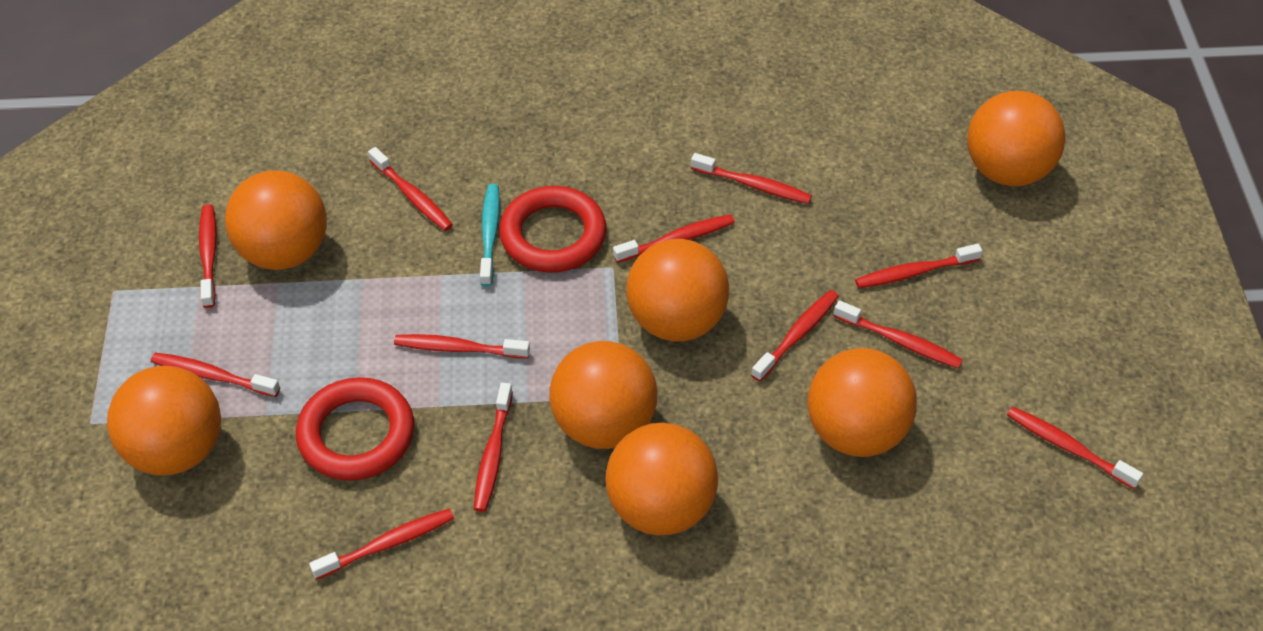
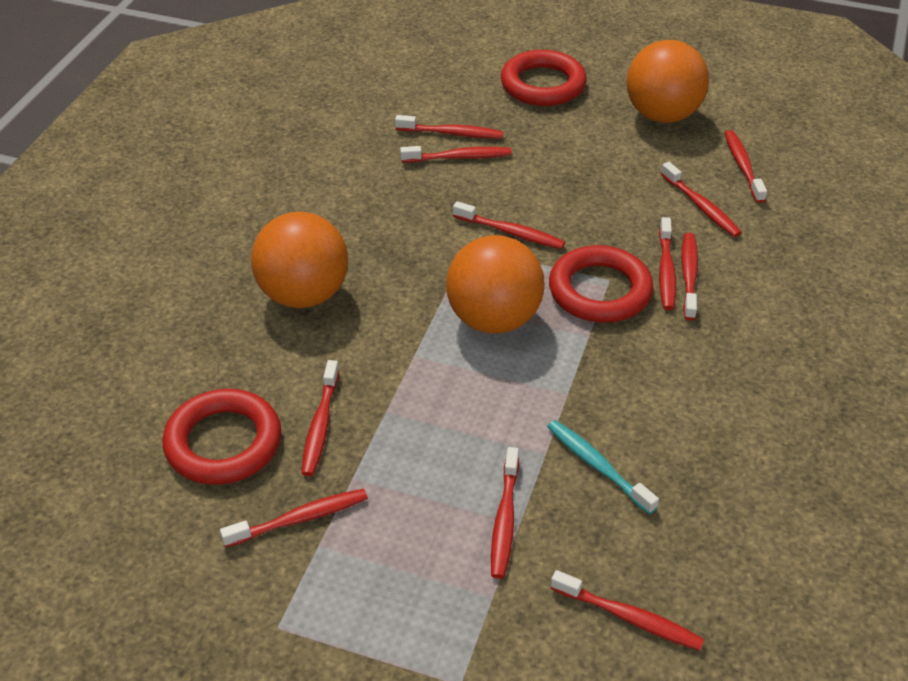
orange ball: 7 -> 3
red ring: 2 -> 3
red toothbrush: 12 -> 11

